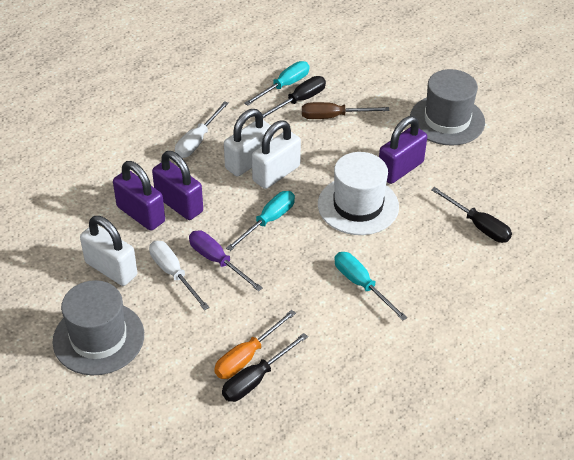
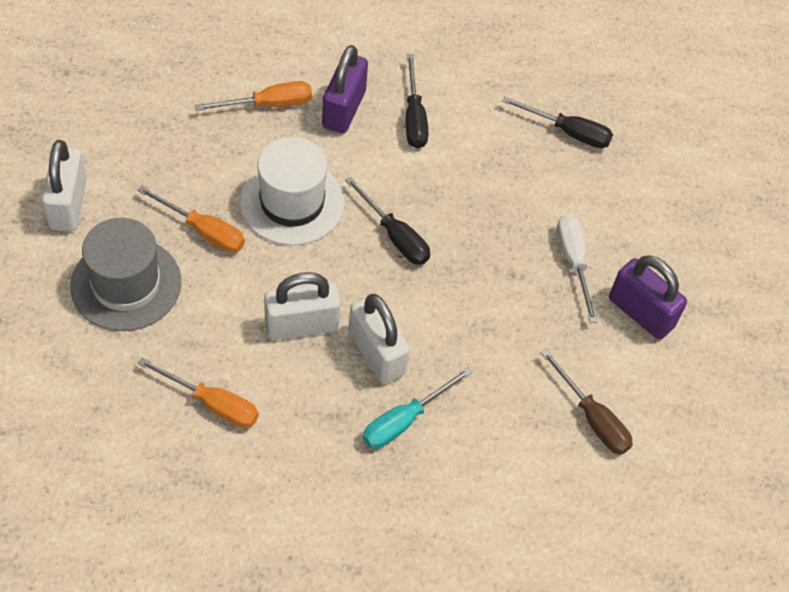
grey hat: 2 -> 1
orange screwdriver: 1 -> 3
purple padlock: 3 -> 2
purple screwdriver: 1 -> 0
turquoise screwdriver: 3 -> 1
white screwdriver: 2 -> 1

